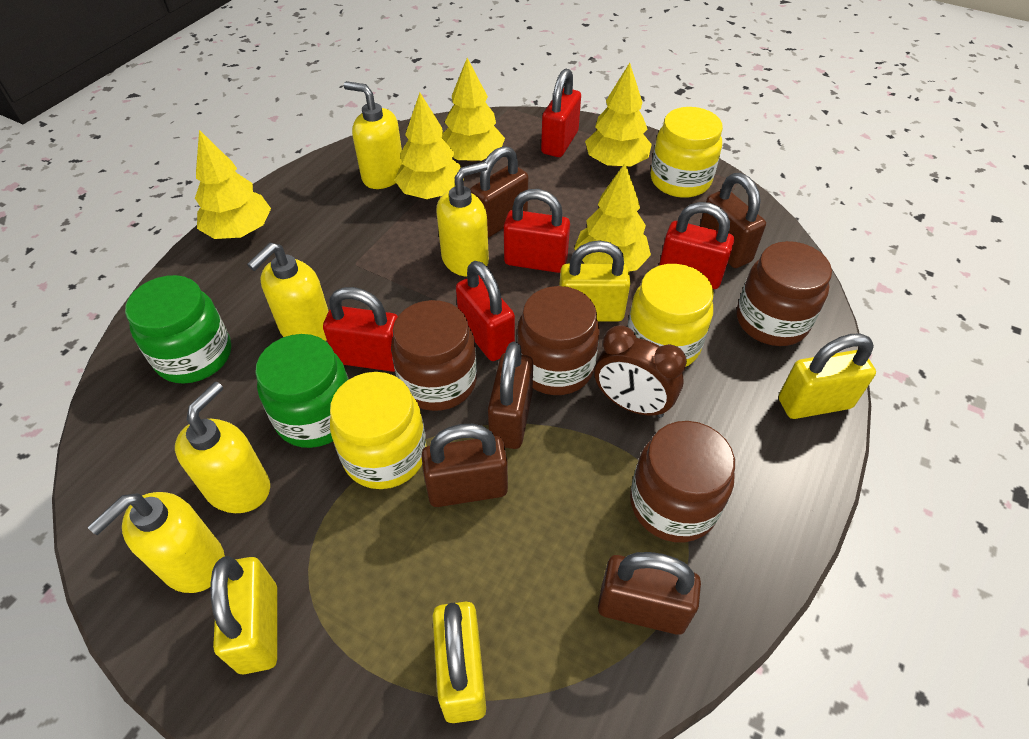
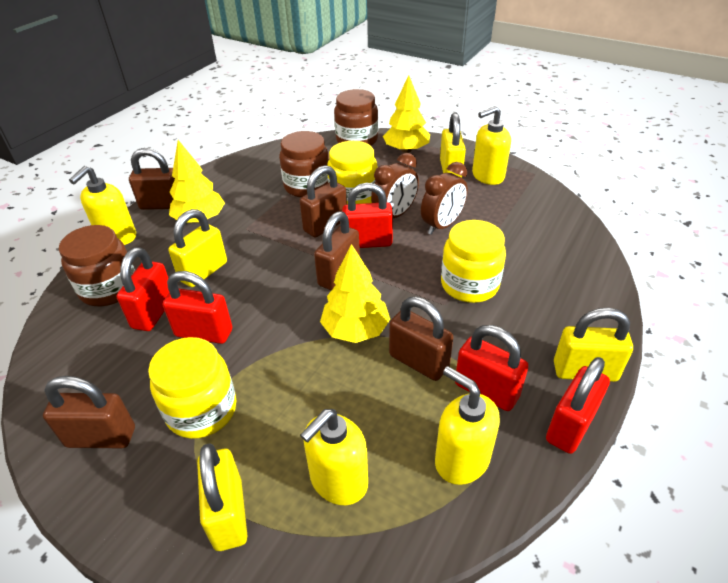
brown clock: 1 -> 2
brown jar: 4 -> 3
green jar: 2 -> 0
yellow soap dispenser: 5 -> 4
yellow tree: 5 -> 3

